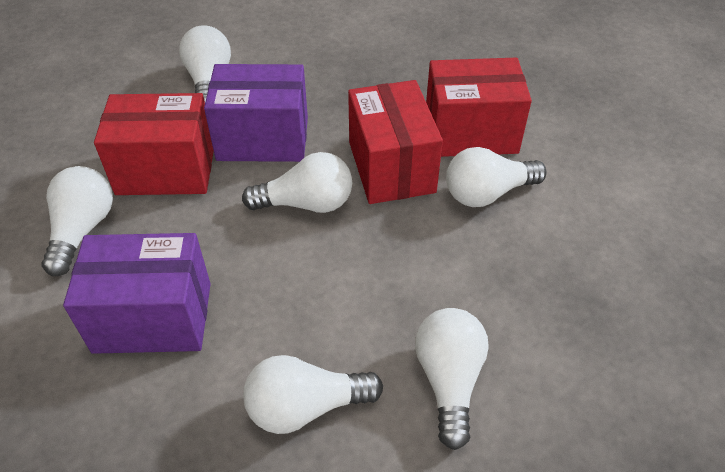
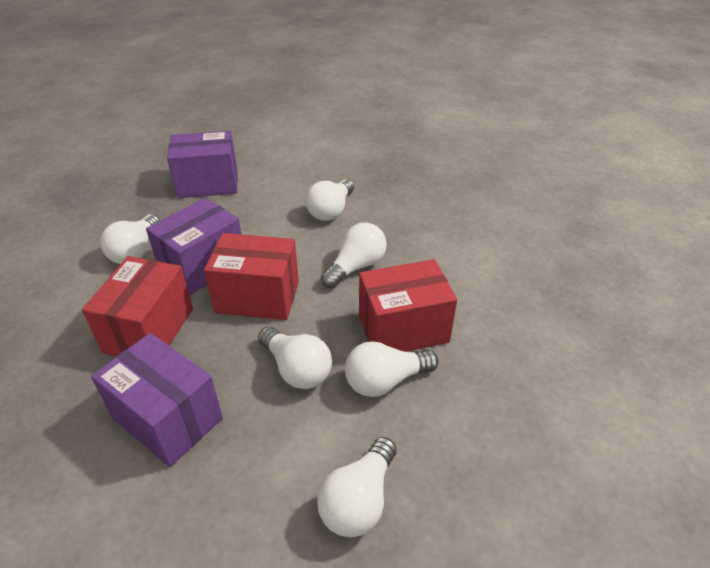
purple box: 2 -> 3

